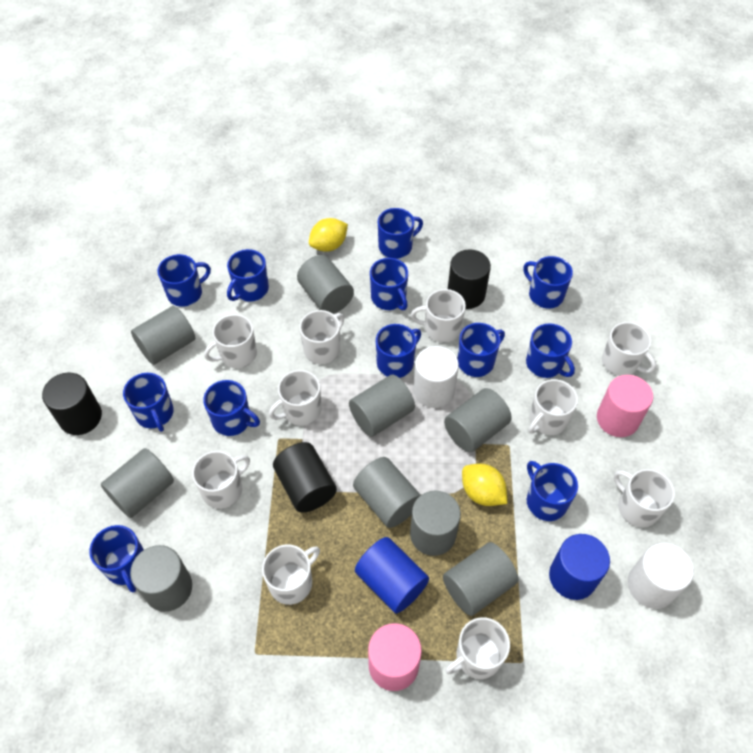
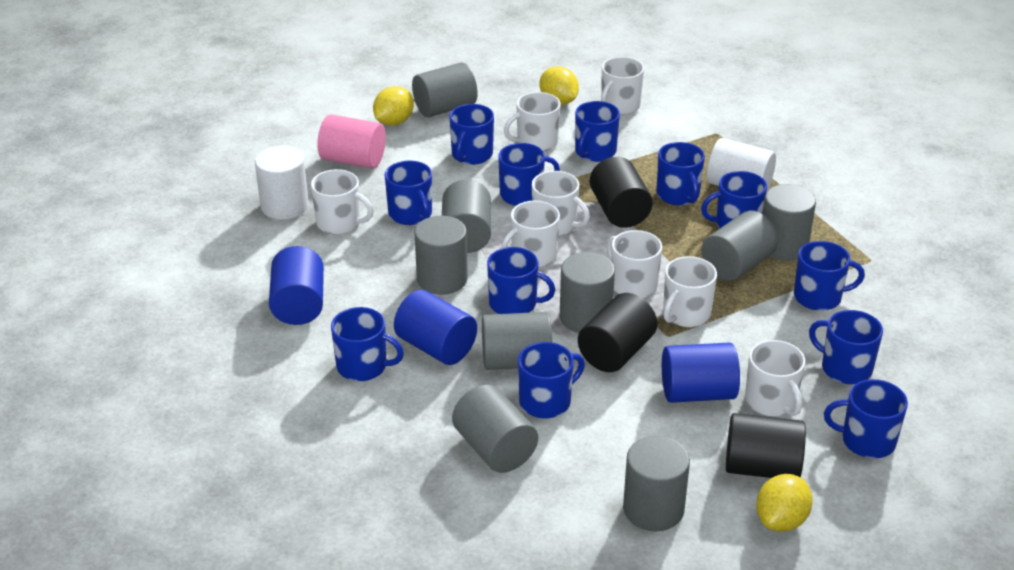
blue cylinder: 2 -> 3
pink cylinder: 2 -> 1
white mug: 10 -> 8
yellow lemon: 2 -> 3

